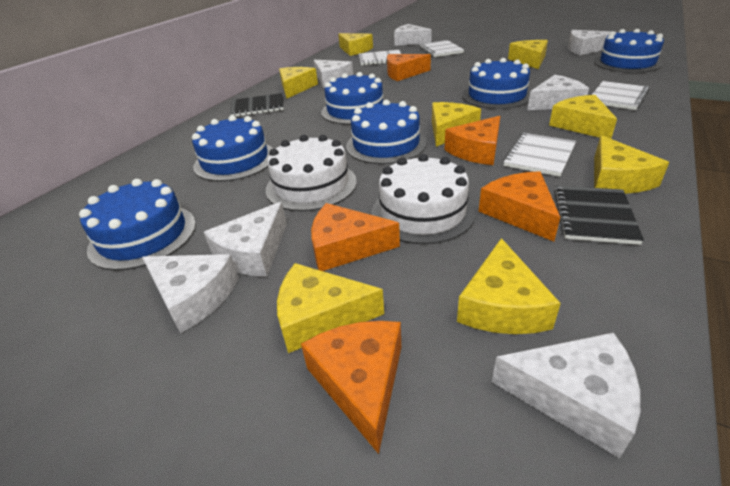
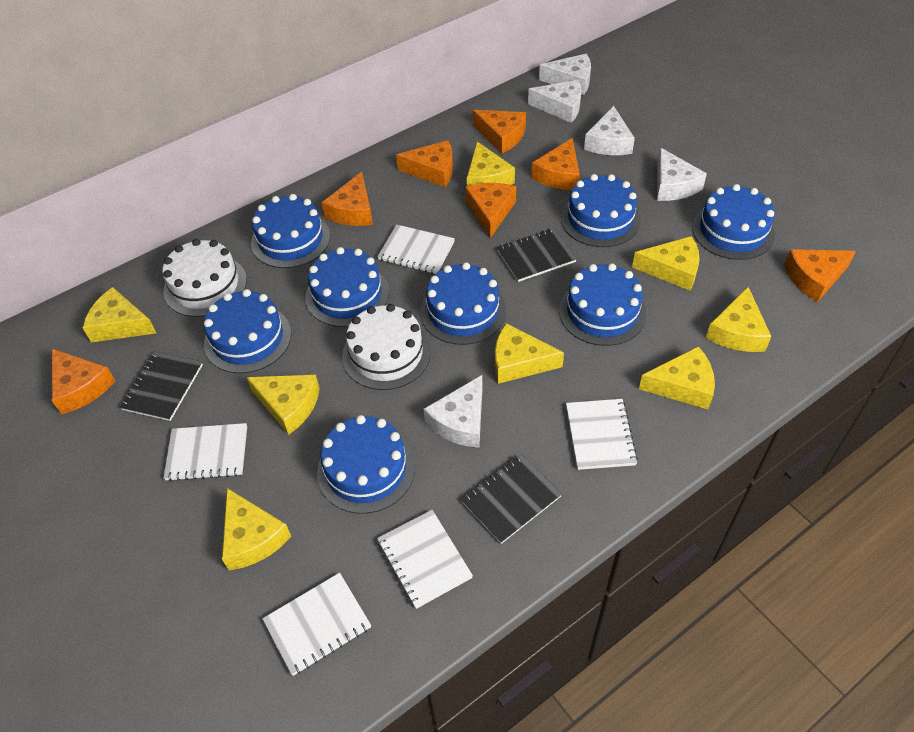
black notebook: 2 -> 3
blue cake: 6 -> 8
orange cheese: 5 -> 7
white cheese: 7 -> 5
white notebook: 4 -> 5

